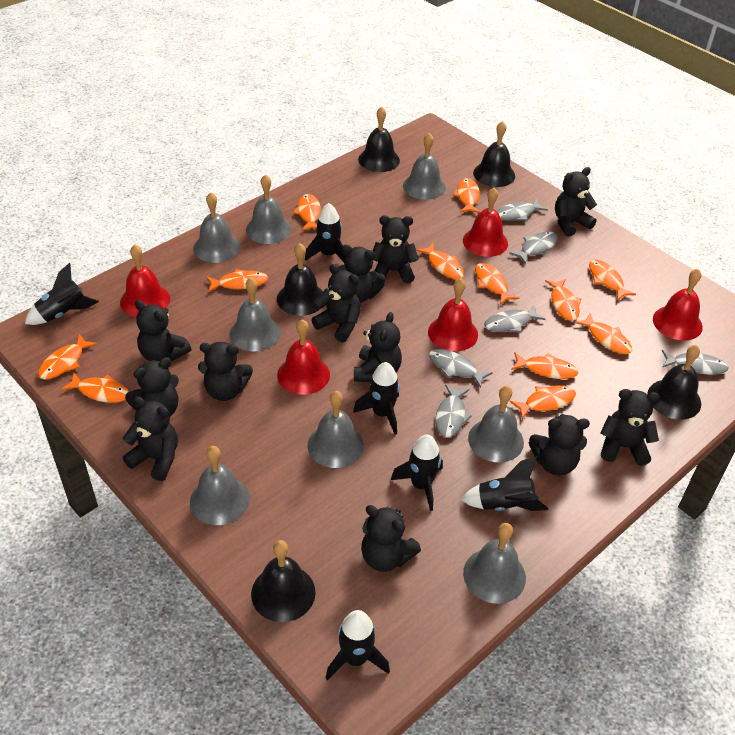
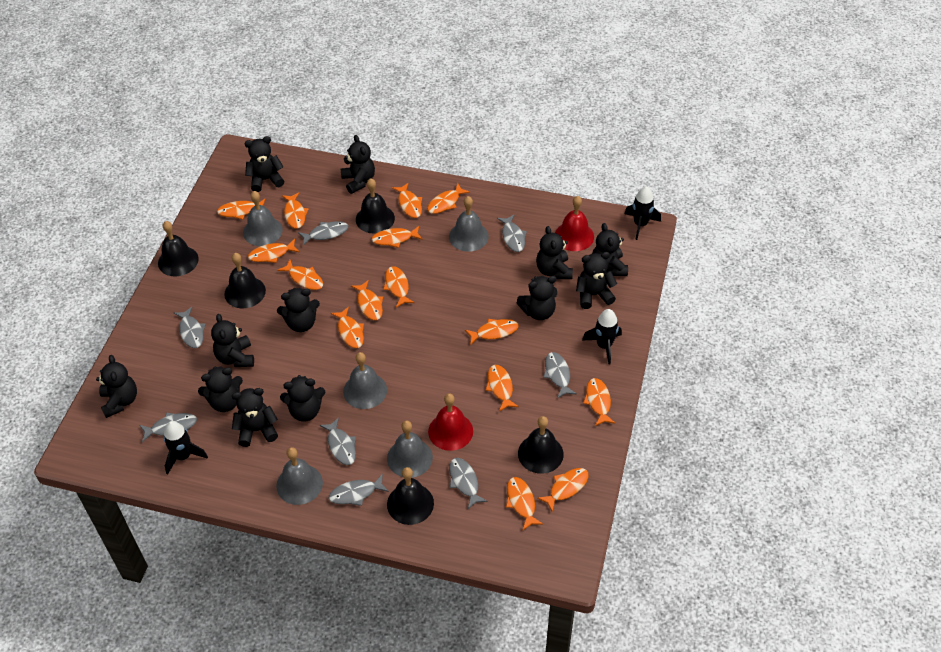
black rocket: 6 -> 3
grey bell: 8 -> 5
grey fish: 6 -> 8
orange fish: 12 -> 15
red bell: 5 -> 2

